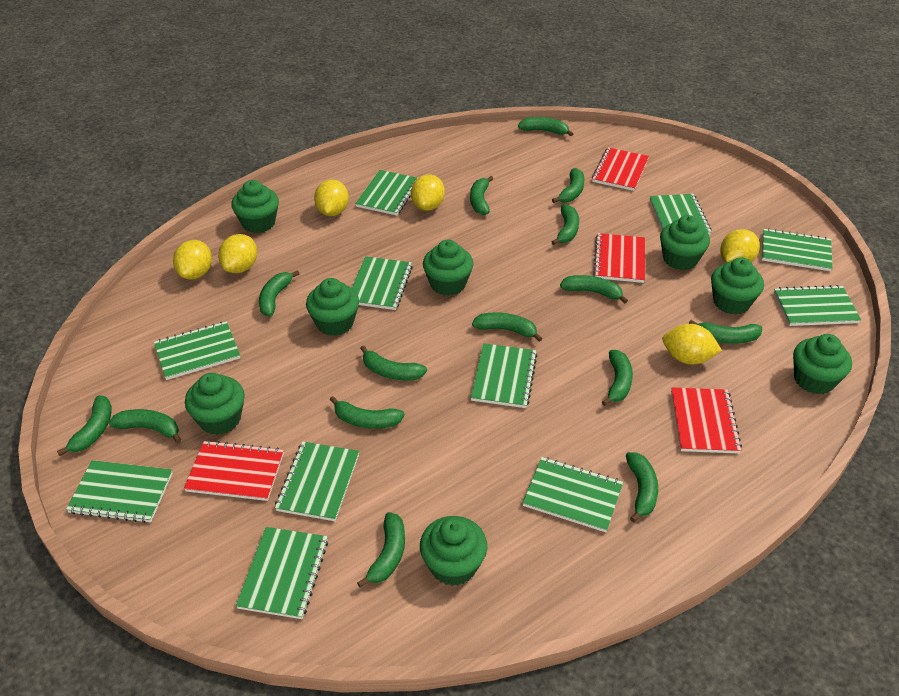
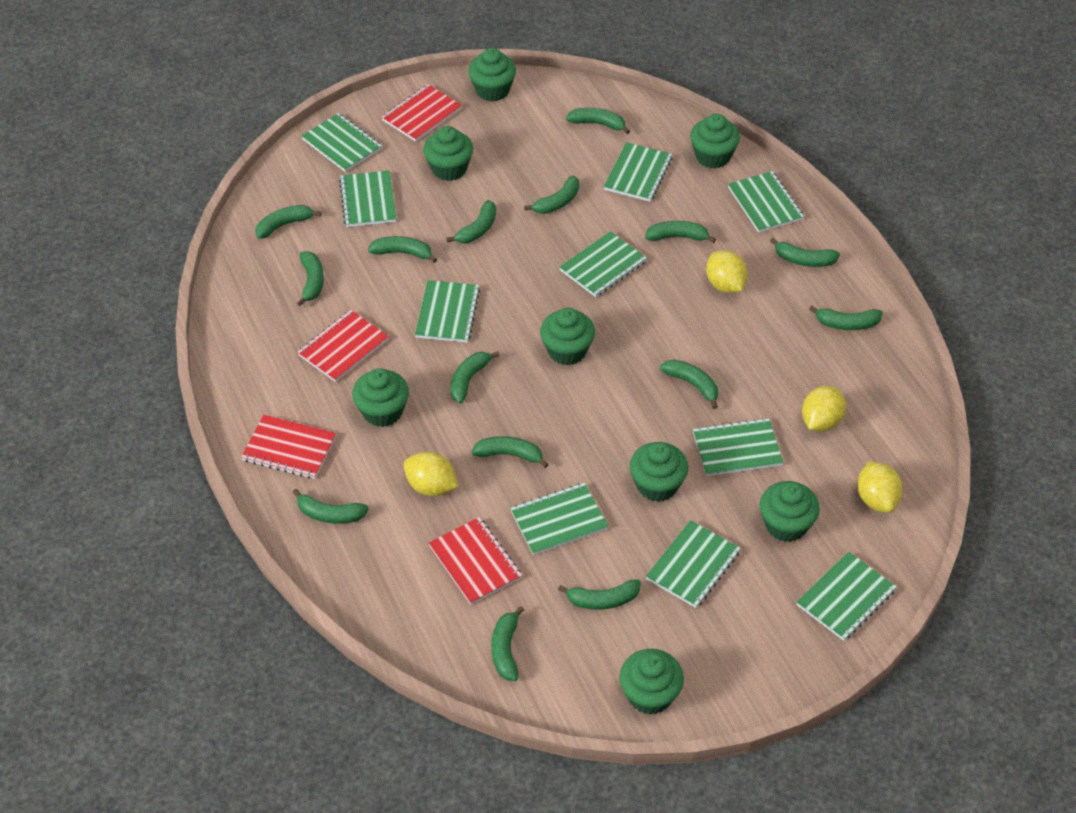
green notebook: 11 -> 10
yellow lemon: 6 -> 4

